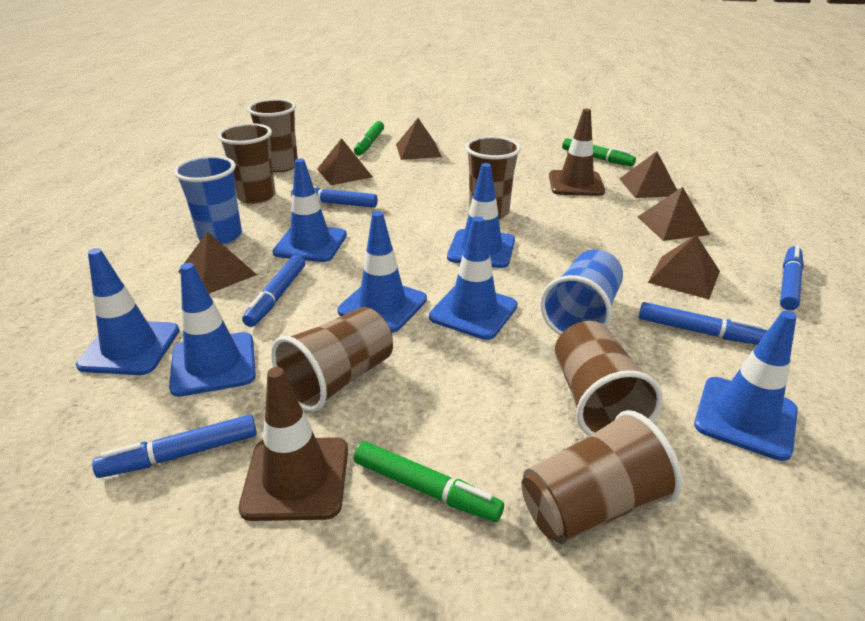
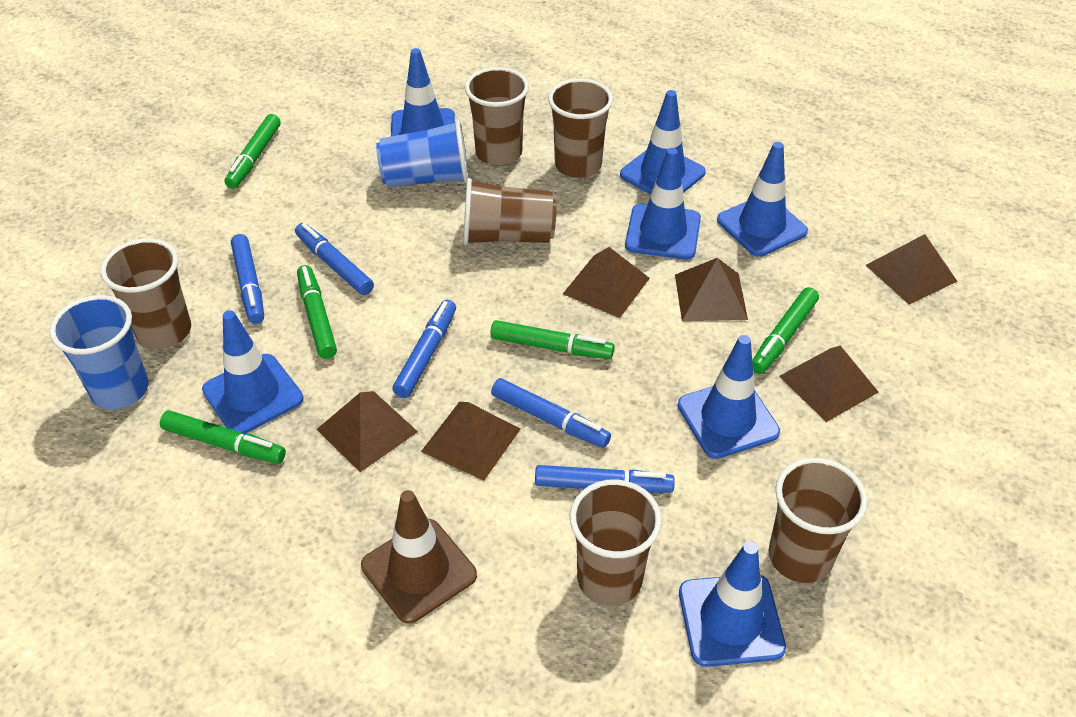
brown traffic cone: 2 -> 1
green marker: 3 -> 5

